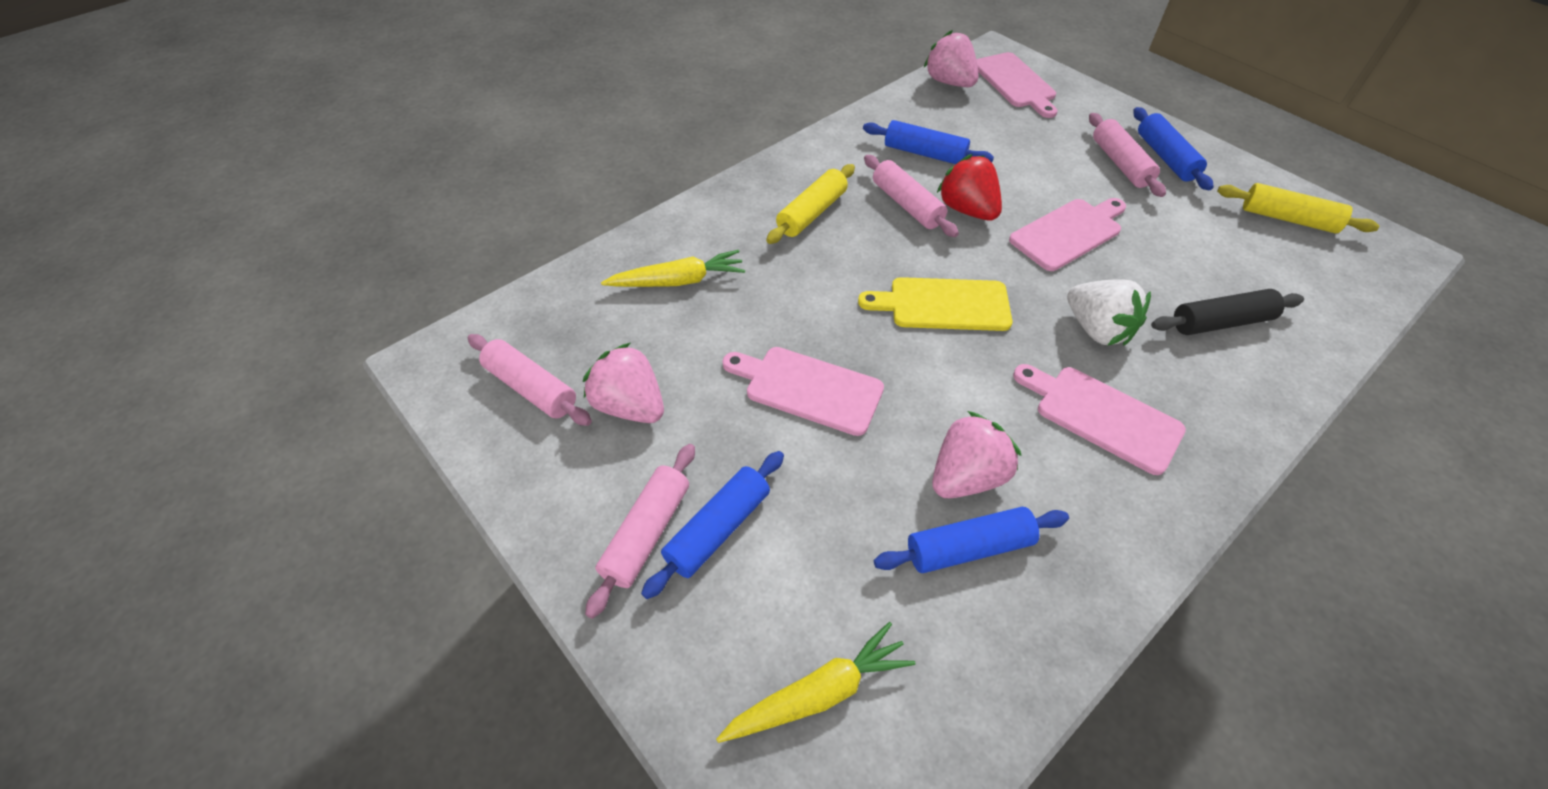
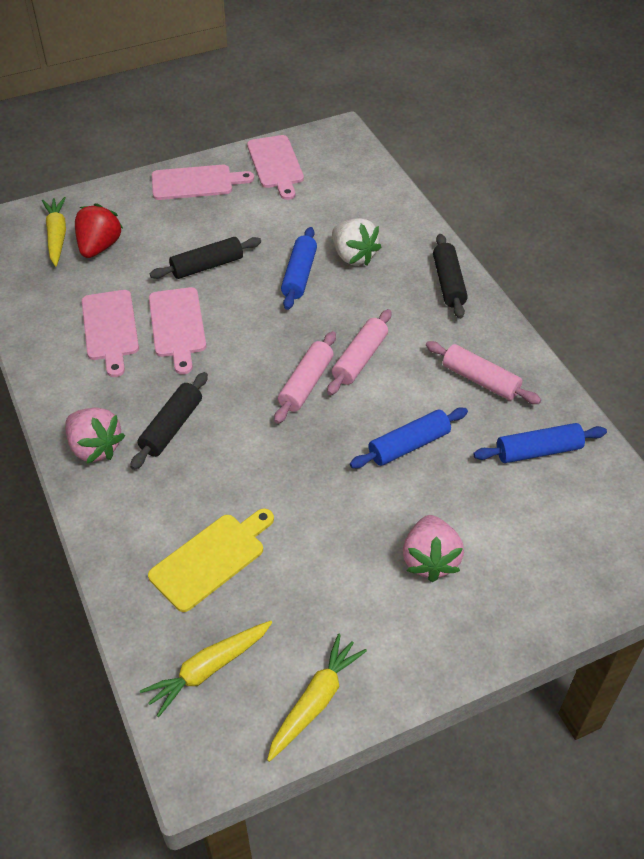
black rolling pin: 1 -> 3
blue rolling pin: 4 -> 3
pink rolling pin: 4 -> 3
pink strawberry: 3 -> 2
yellow carrot: 2 -> 3
yellow rolling pin: 2 -> 0

